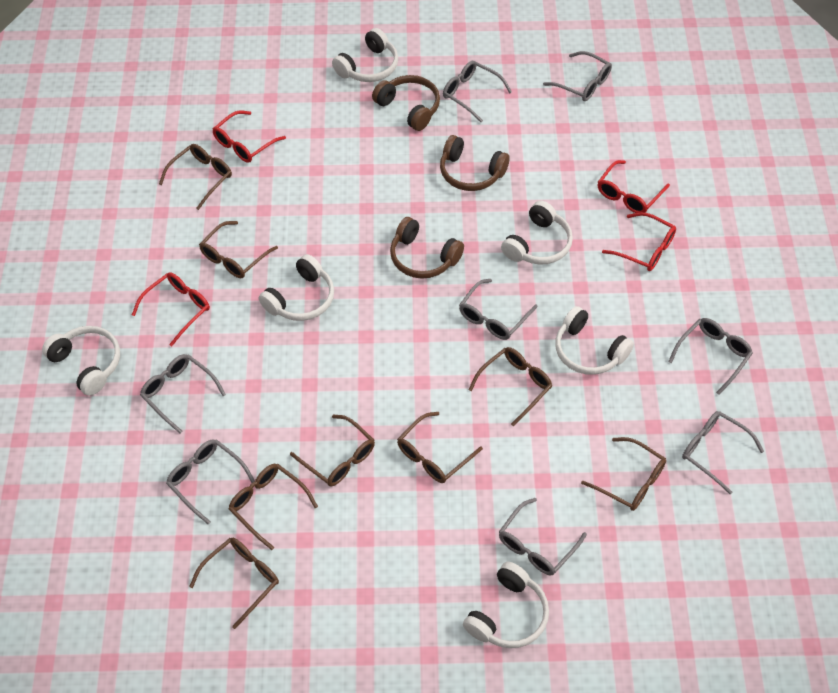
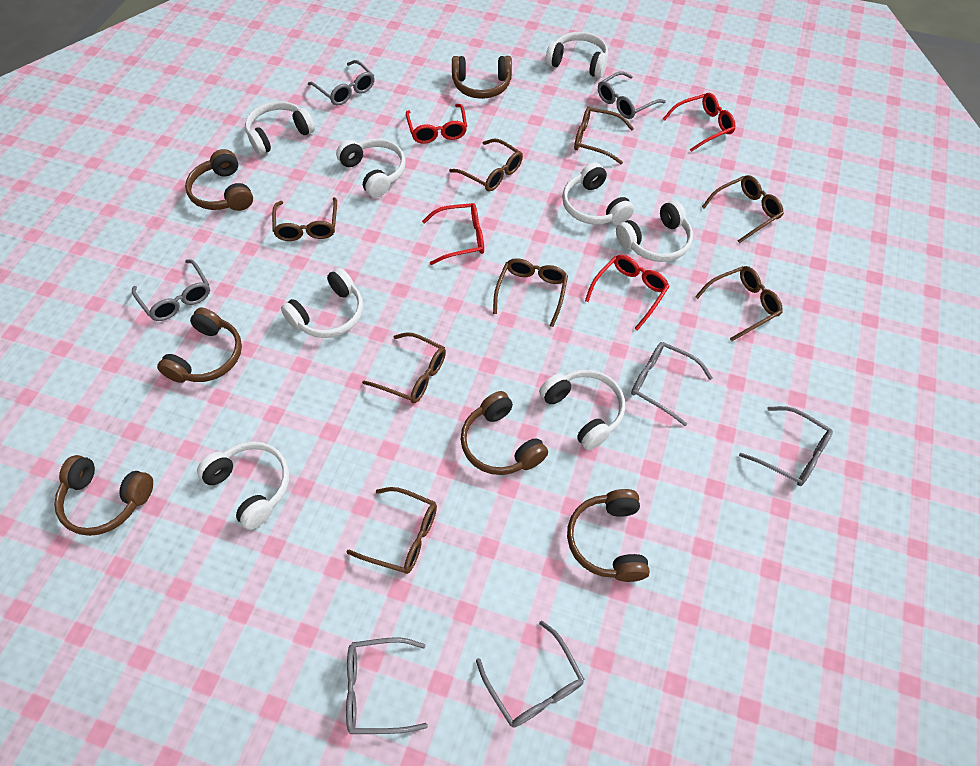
brown headphones: 3 -> 6
grey glasses: 8 -> 7
white headphones: 6 -> 8

